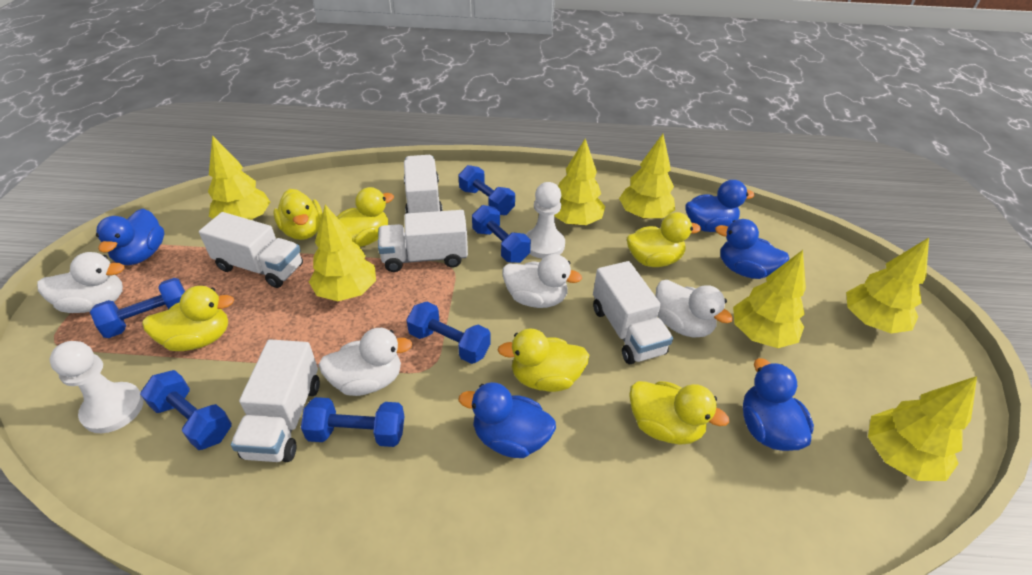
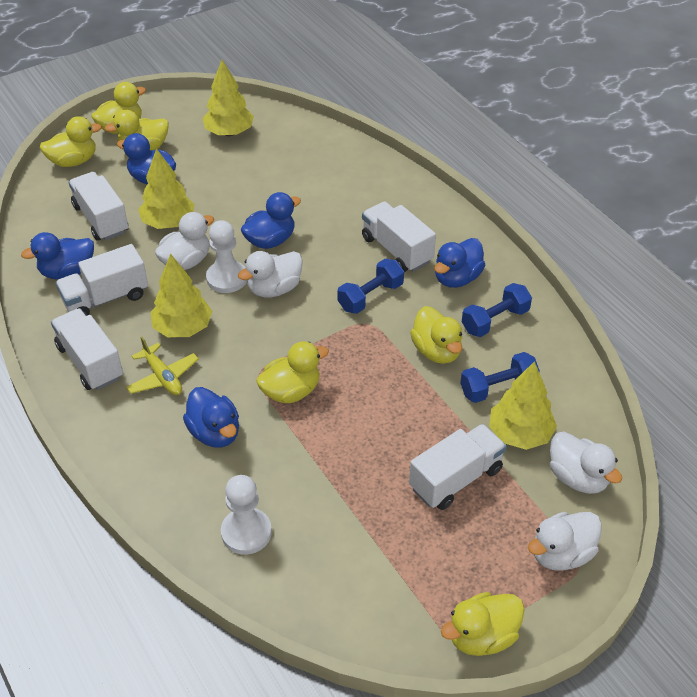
blue dumbbell: 6 -> 3
yellow plane: 0 -> 1
yellow tree: 7 -> 4

